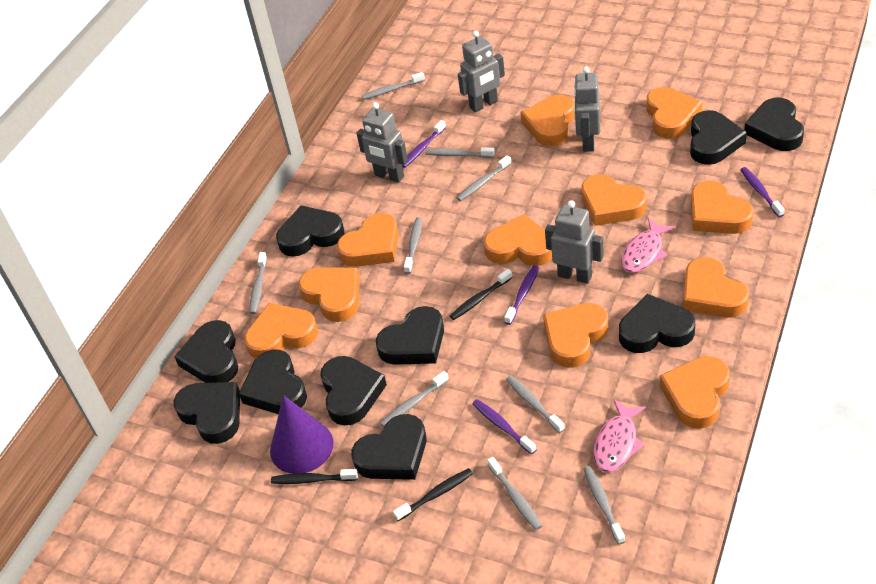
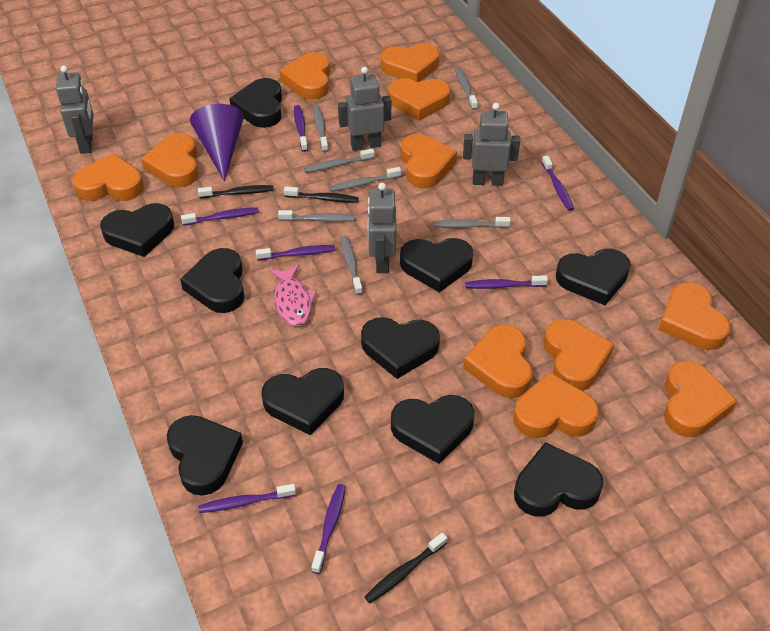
grey toothbrush: 9 -> 7
pink fish: 2 -> 1
purple toothbrush: 4 -> 7

